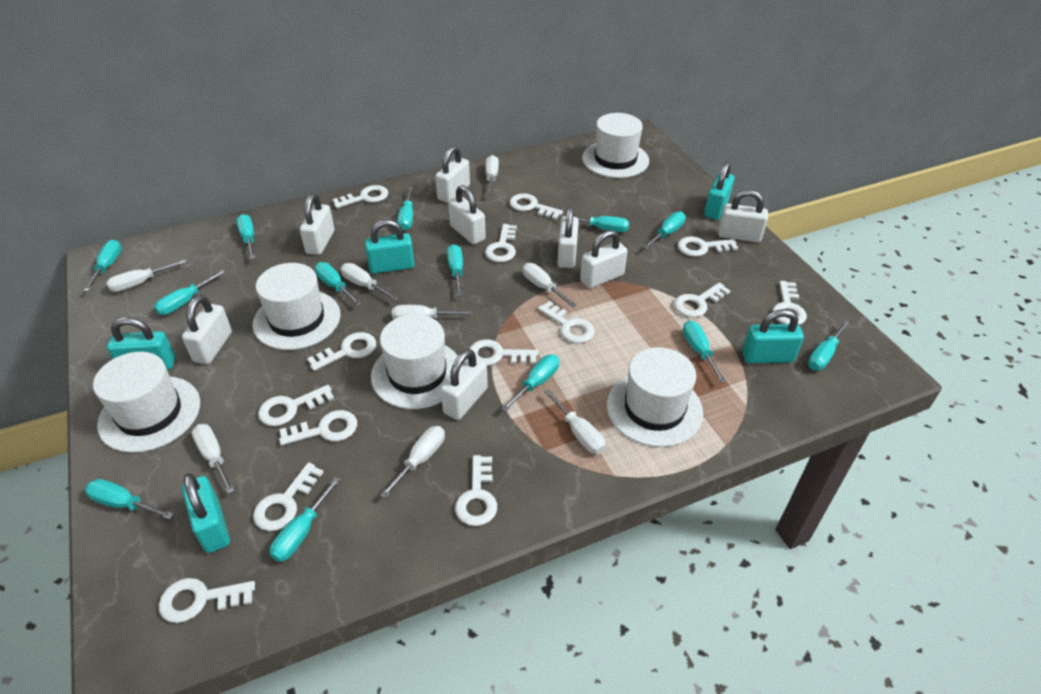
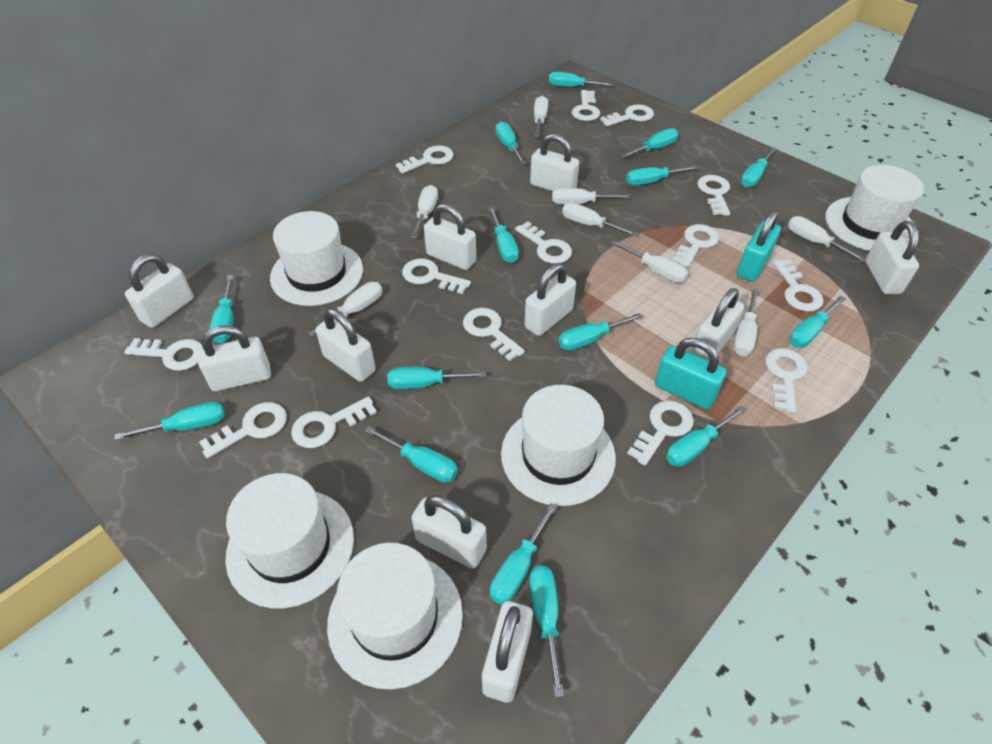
turquoise padlock: 5 -> 2
turquoise screwdriver: 13 -> 15
white padlock: 8 -> 10

